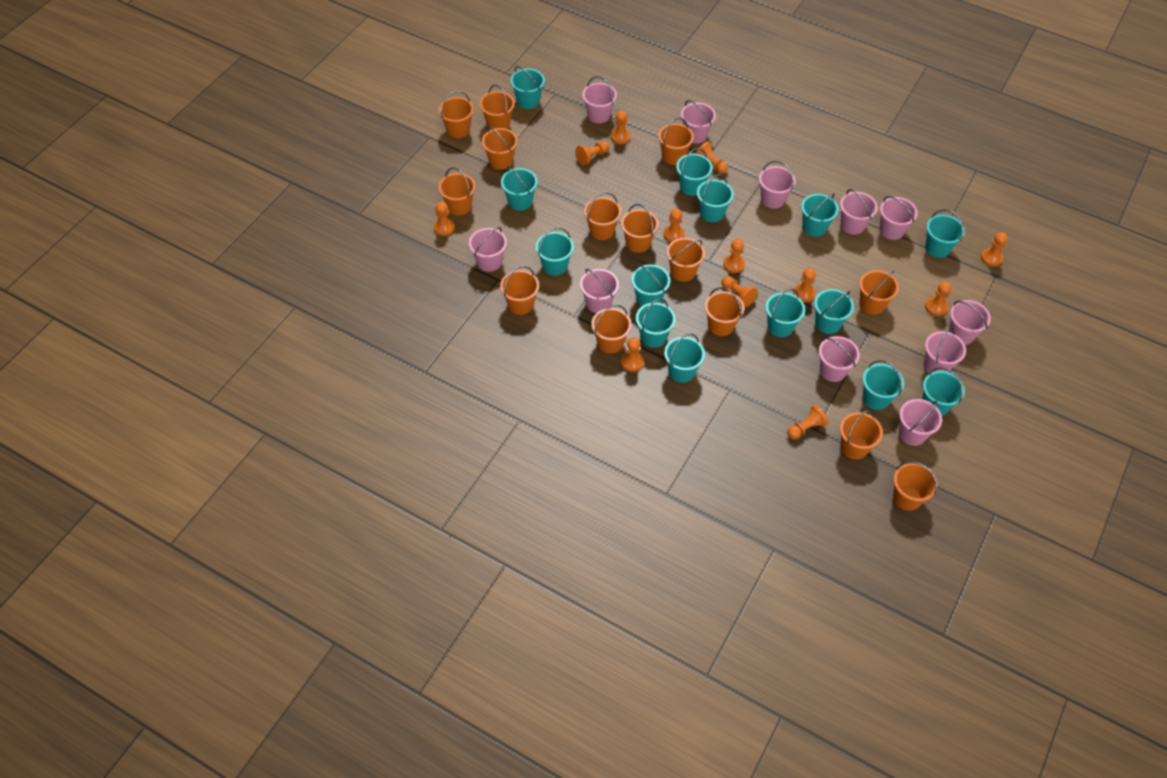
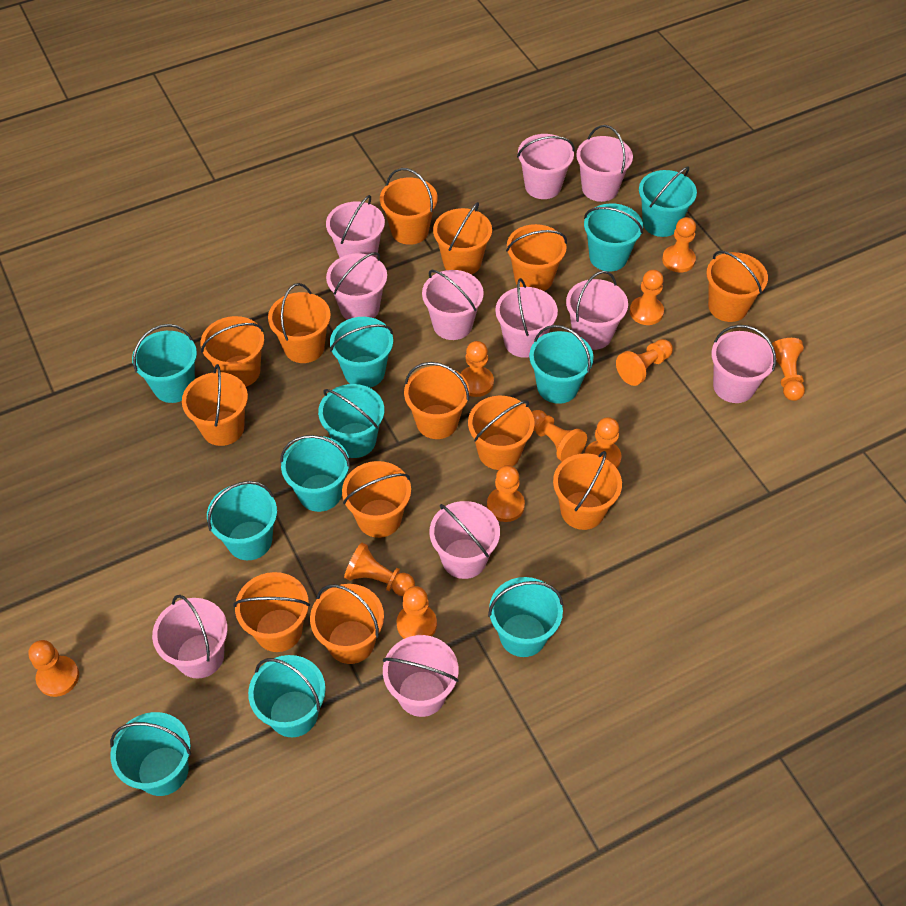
orange bucket: 14 -> 13
orange pawn: 12 -> 11
turquoise bucket: 14 -> 11

